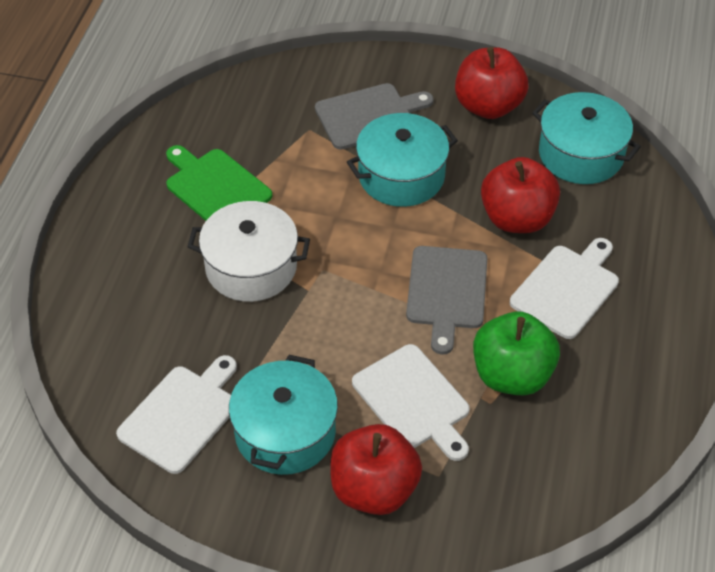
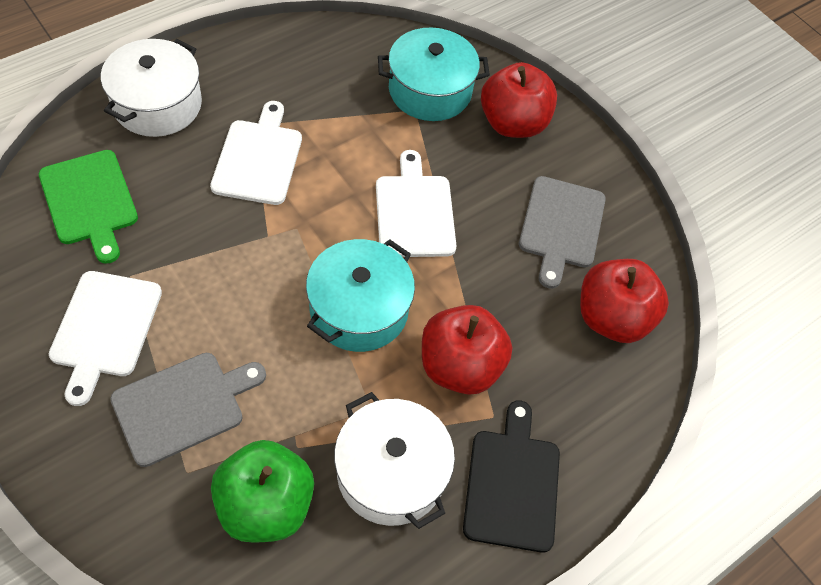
black cutting board: 0 -> 1
turquoise pot: 3 -> 2
white pot: 1 -> 2

